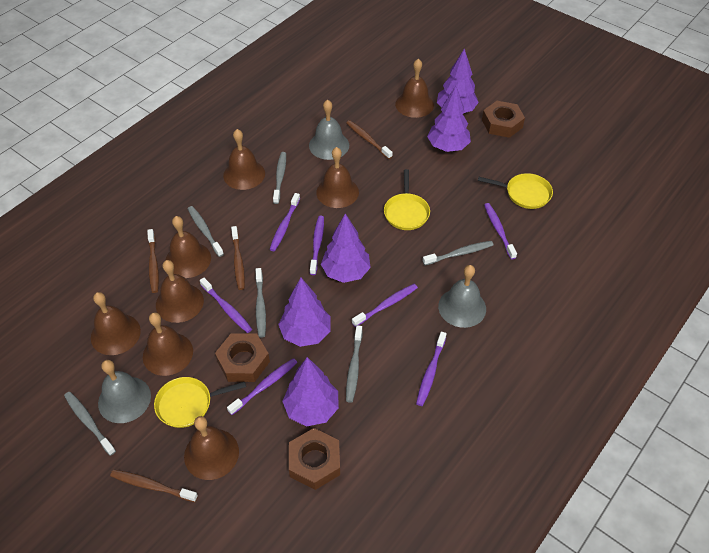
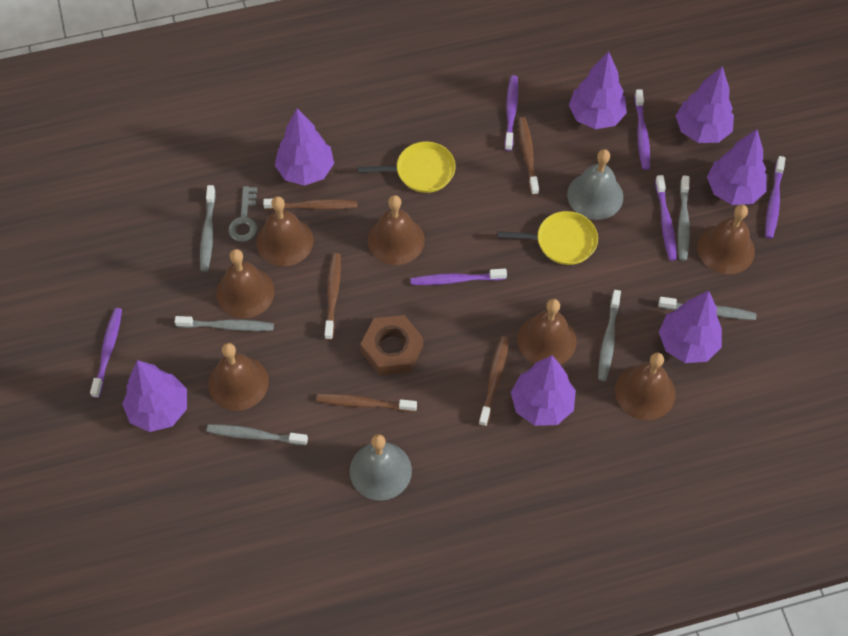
brown bell: 8 -> 7
brown nut: 3 -> 1
brown toothbrush: 4 -> 5
grey bell: 3 -> 2
grey key: 0 -> 1
purple toothbrush: 7 -> 6
purple tree: 5 -> 7
yellow pan: 3 -> 2

